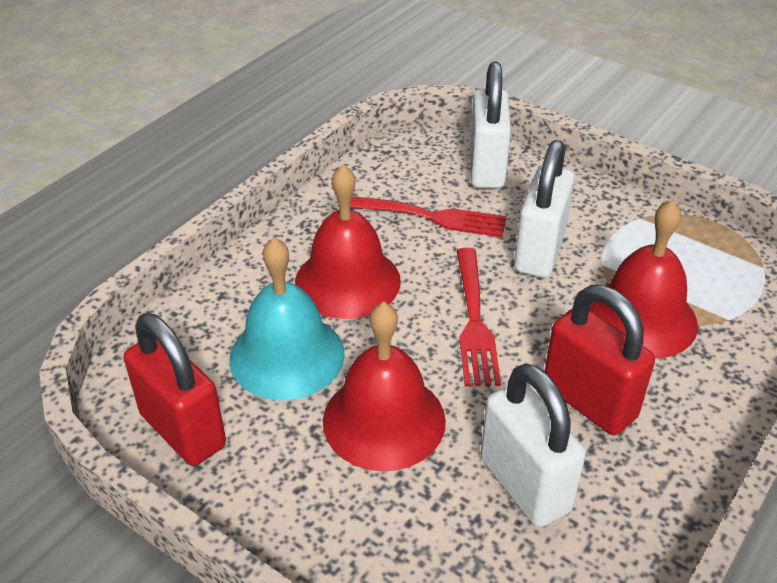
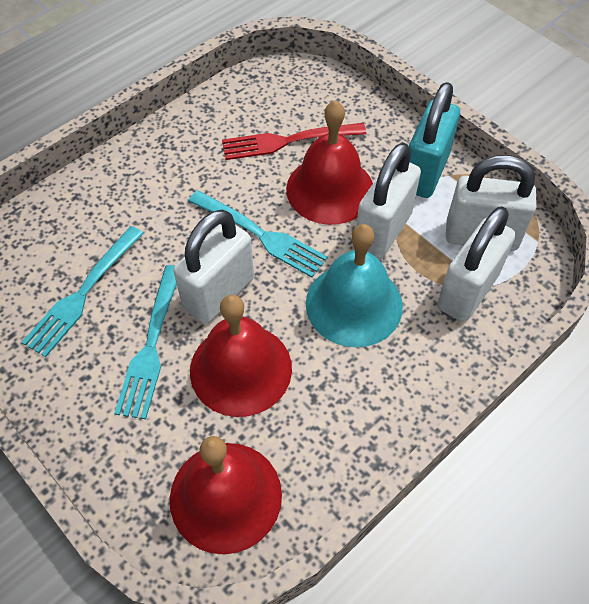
red fork: 2 -> 1
red padlock: 2 -> 0
turquoise fork: 0 -> 3
turquoise padlock: 0 -> 1
white padlock: 3 -> 4

